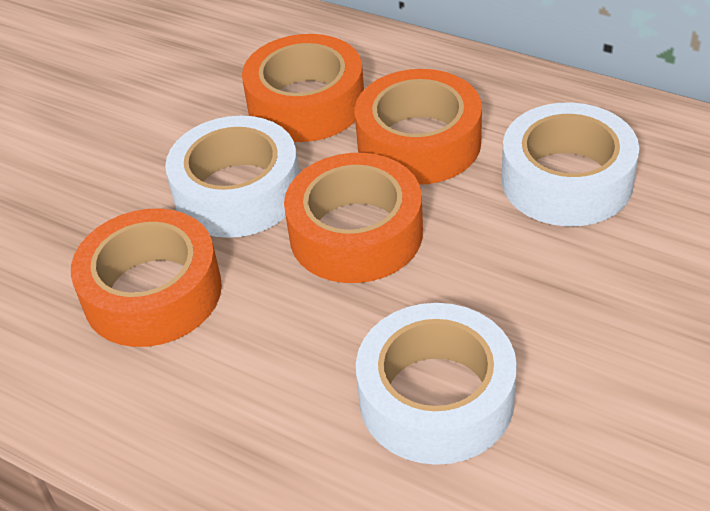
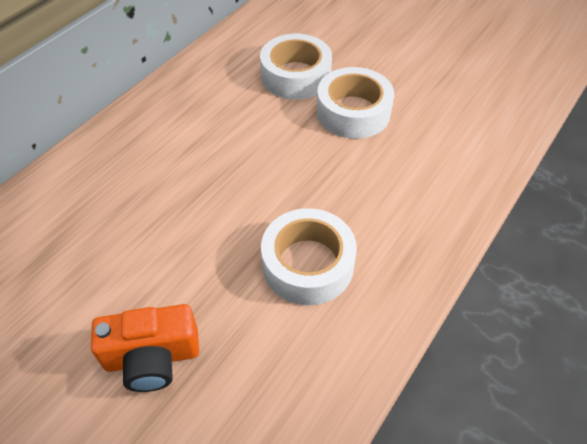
orange camera: 0 -> 1
orange tape: 4 -> 0

